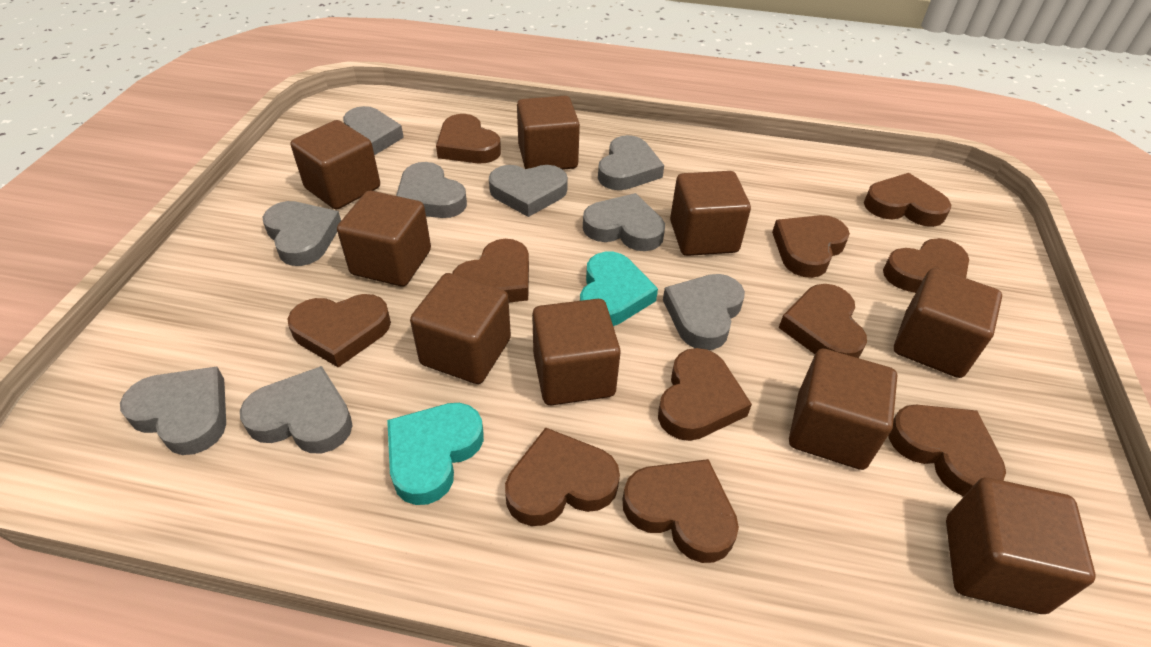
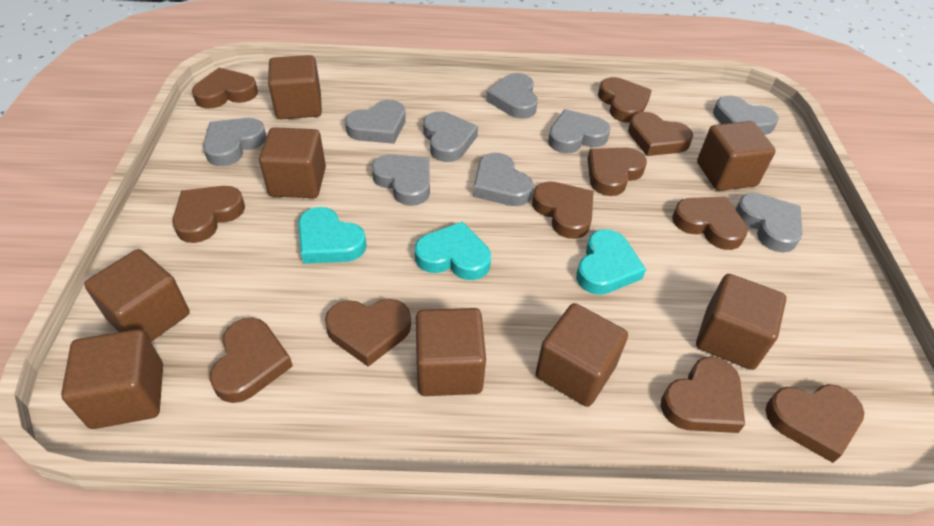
brown cube: 9 -> 8
turquoise heart: 2 -> 3

